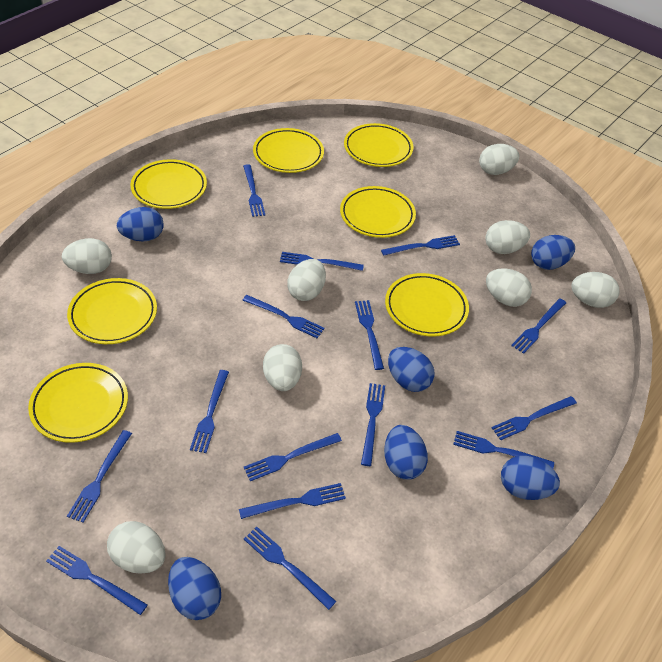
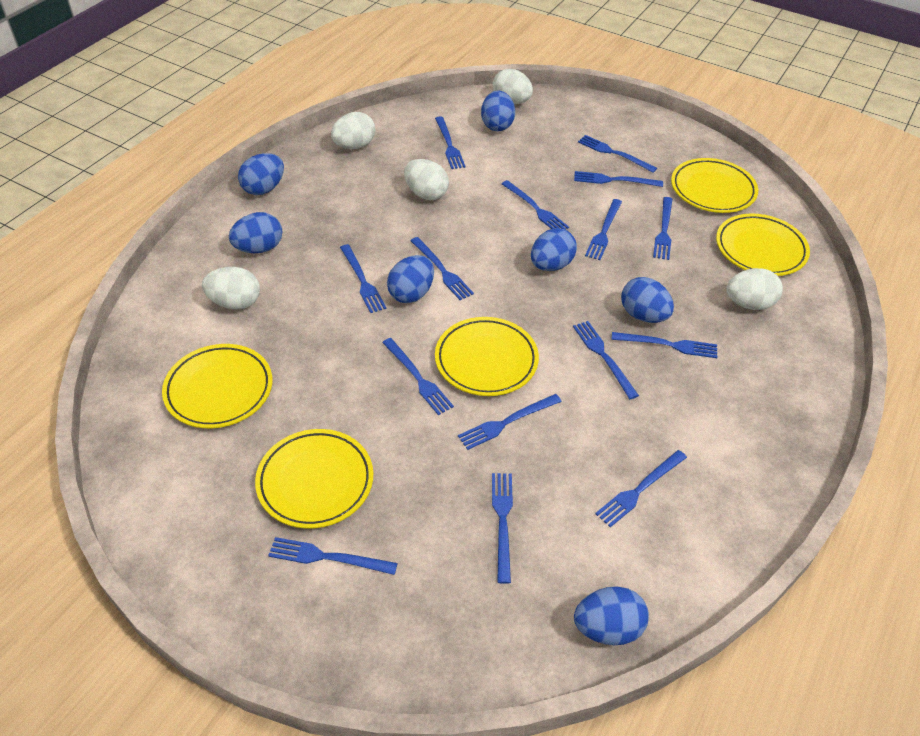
blue egg: 6 -> 7
white egg: 8 -> 5
yellow plate: 7 -> 5

